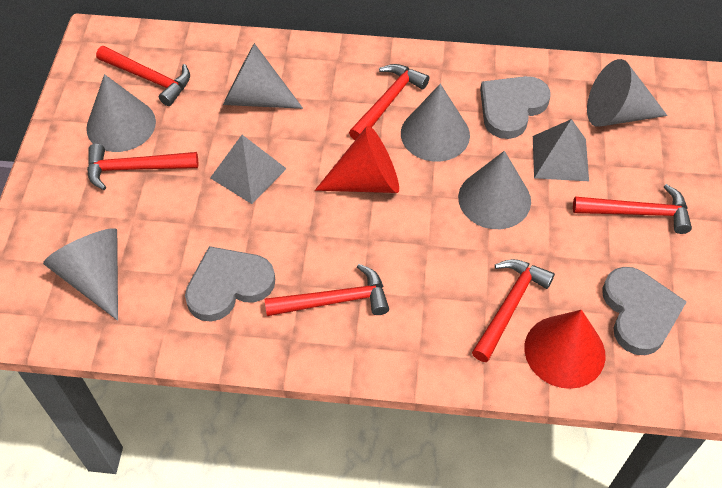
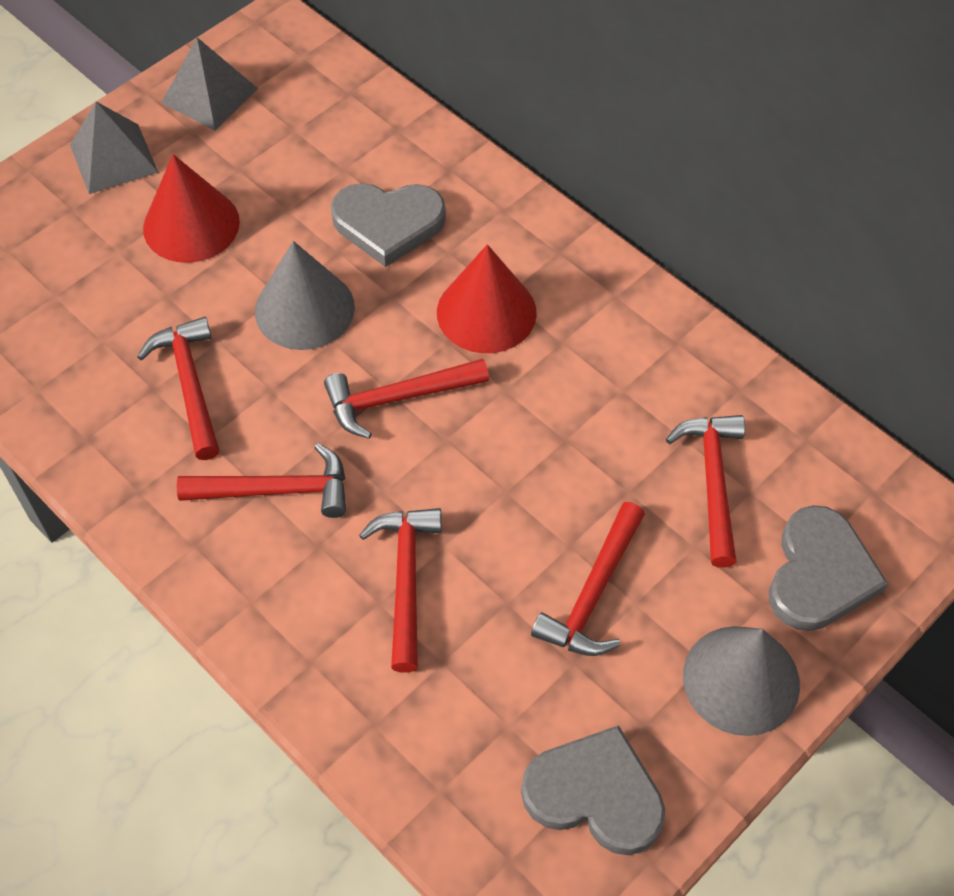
grey cone: 6 -> 2

